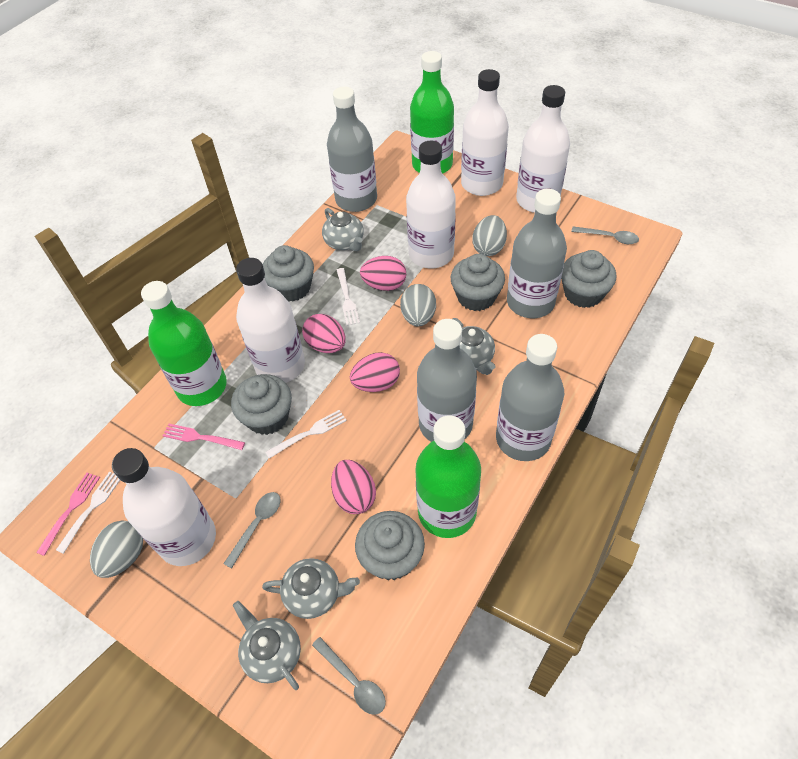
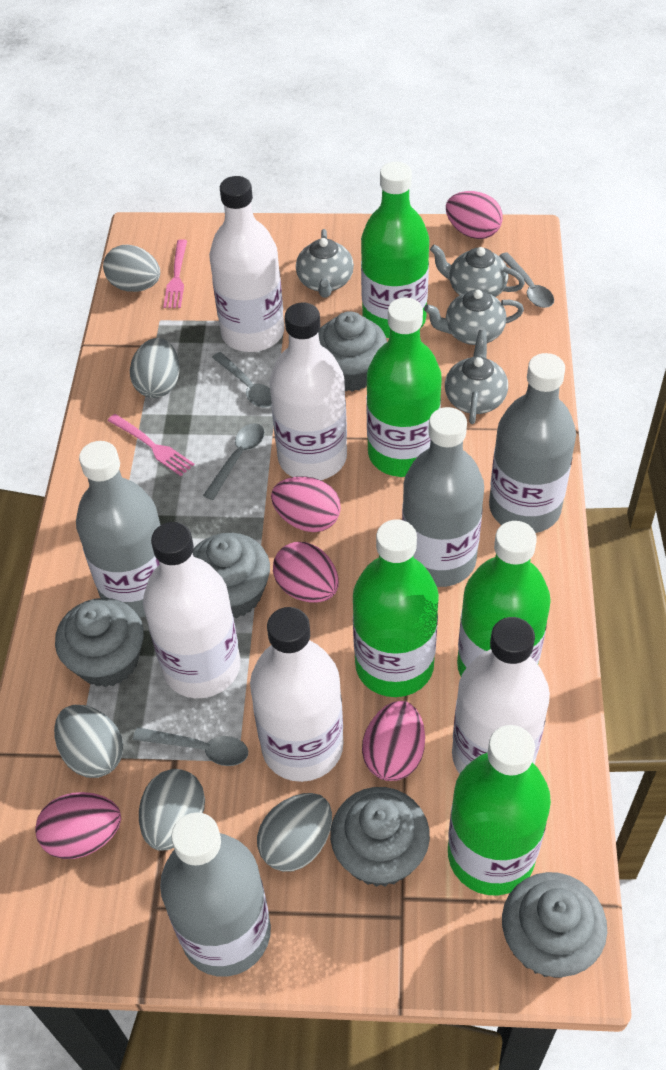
green bottle: 3 -> 5
grey egg: 3 -> 5
grey spoon: 3 -> 4
pink egg: 4 -> 5
white fork: 3 -> 0

